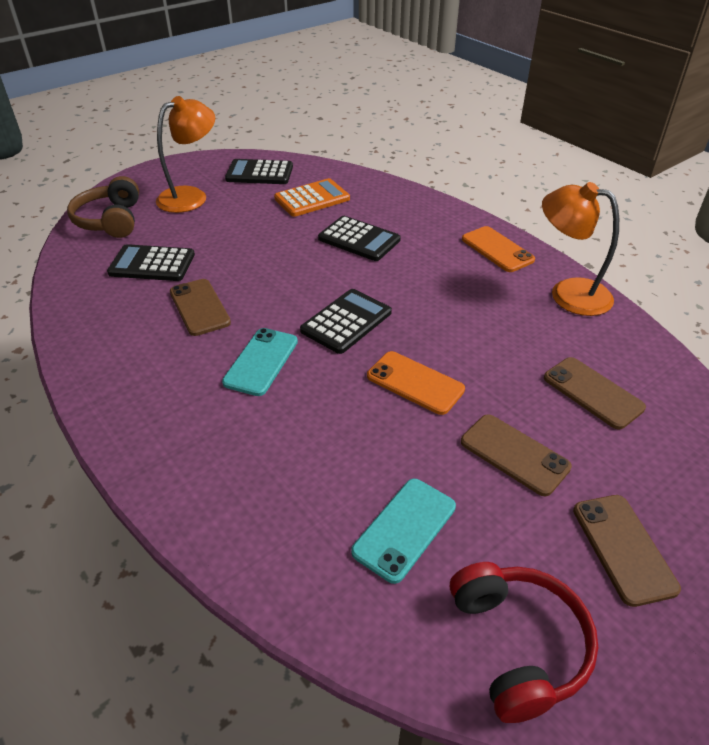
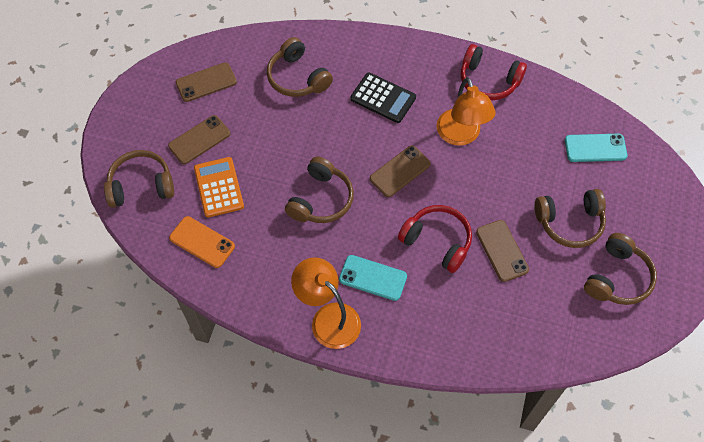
black calculator: 4 -> 1
brown headphones: 1 -> 5
orange phone: 2 -> 1
red headphones: 1 -> 2

